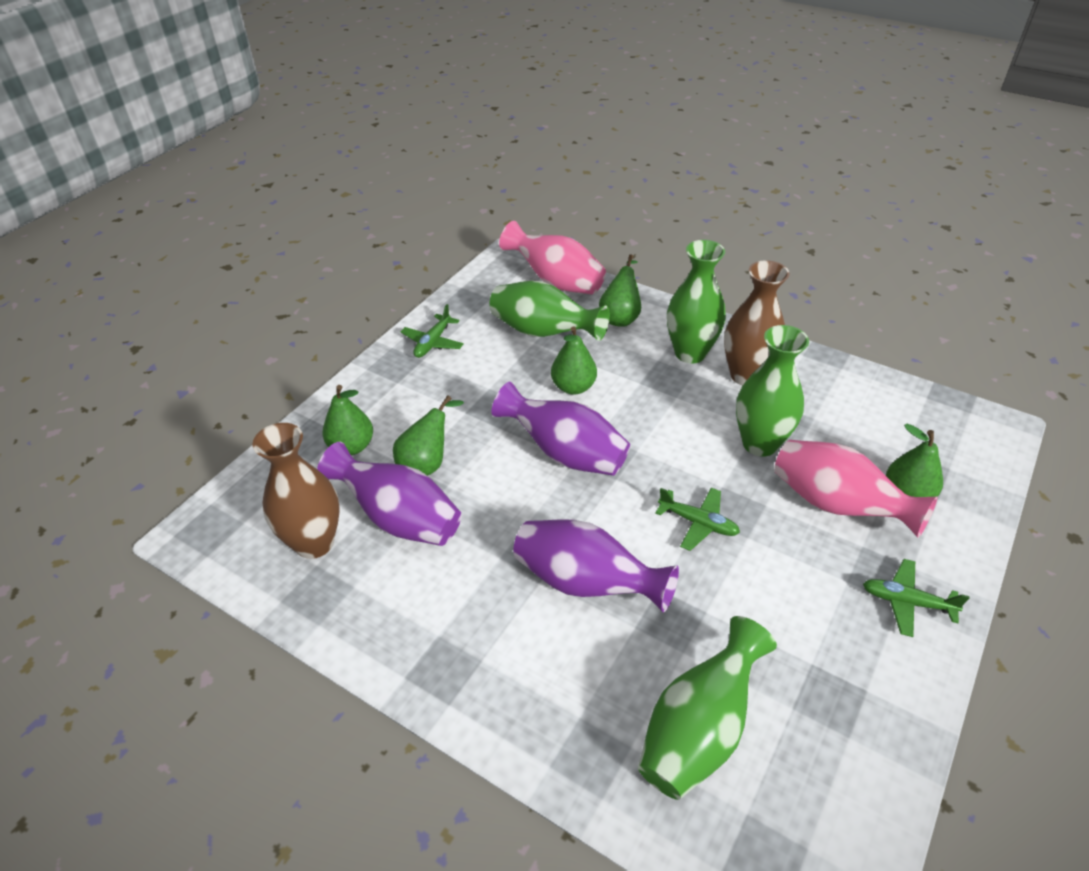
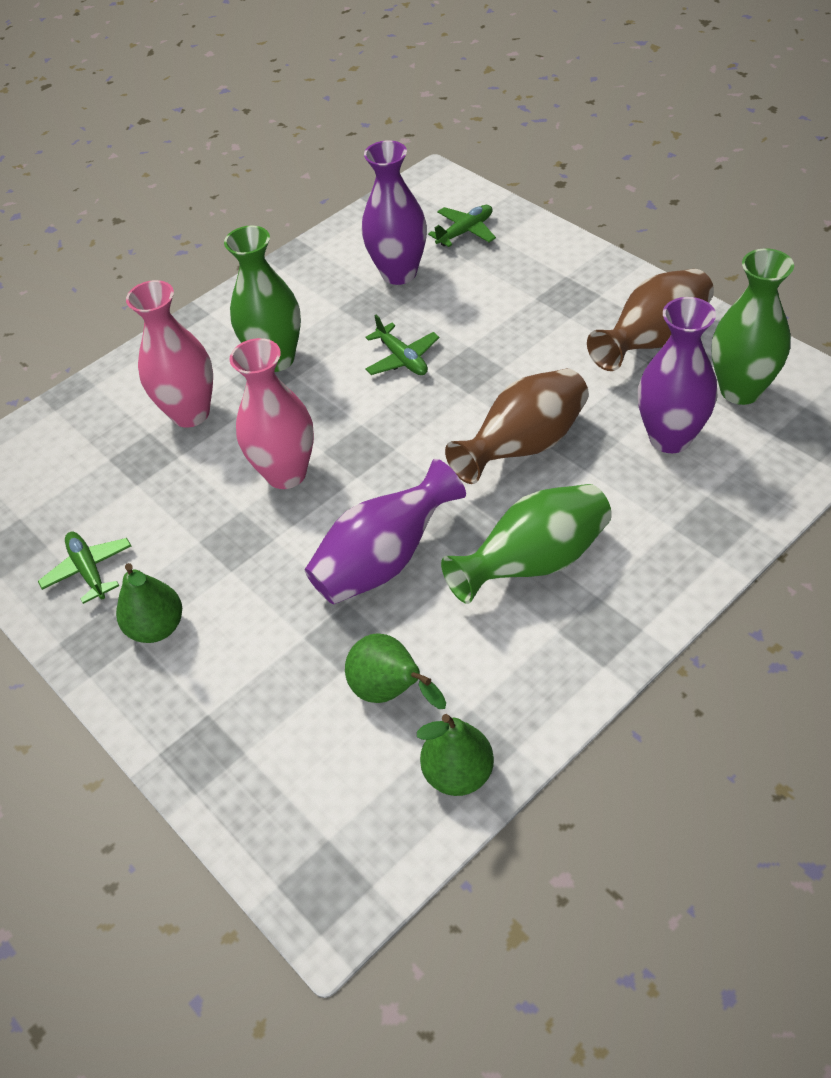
green pear: 5 -> 3
green vase: 4 -> 3

